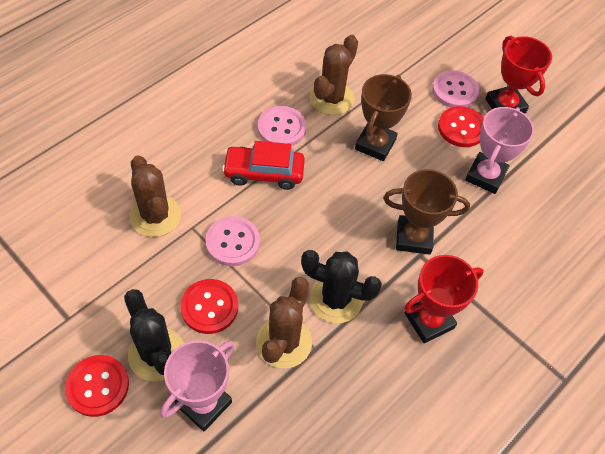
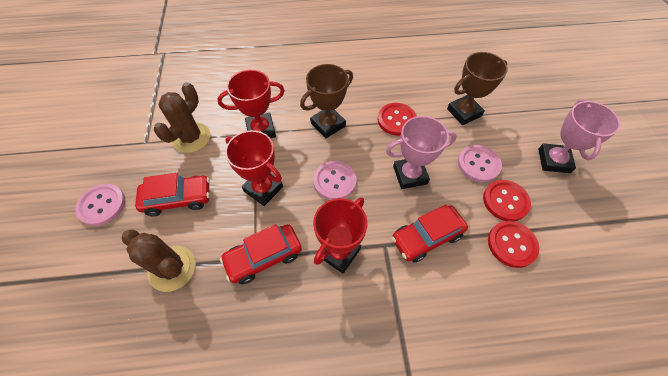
black cactus: 2 -> 0
brown cactus: 3 -> 2
red car: 1 -> 3
red trophy: 2 -> 3

